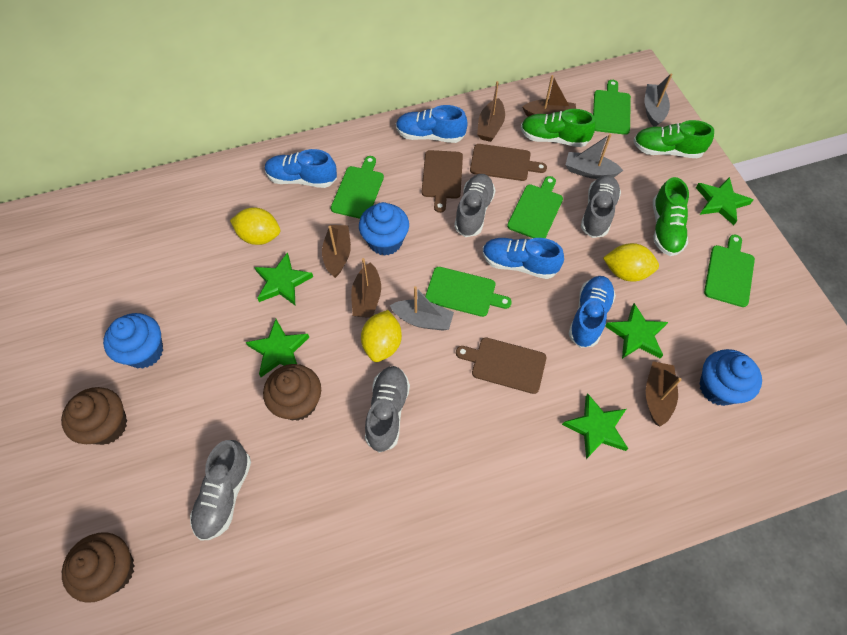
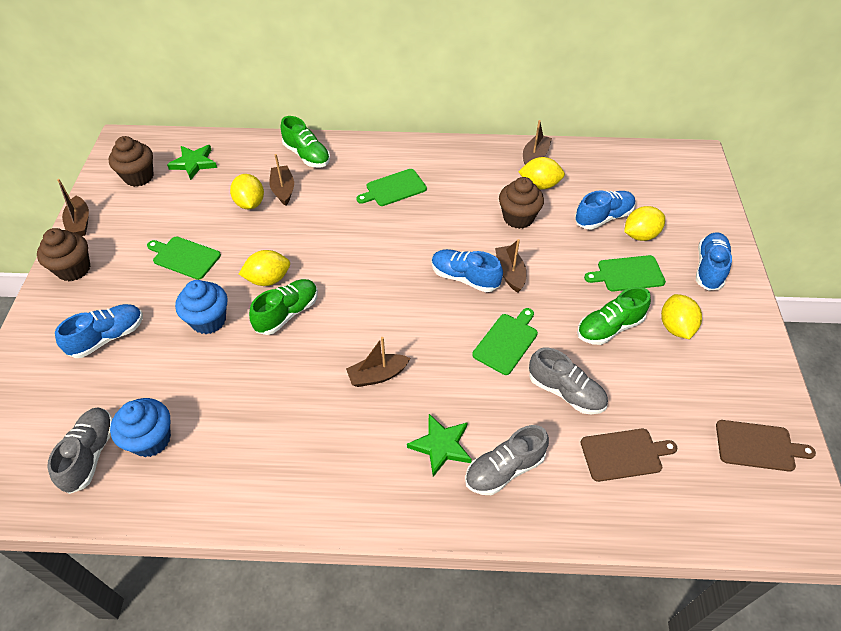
blue cupcake: 3 -> 2
brown cutting board: 3 -> 2
green cutting board: 5 -> 4
green star: 5 -> 2
grey boat: 3 -> 0
grey shoe: 4 -> 3
yellow lemon: 3 -> 5

